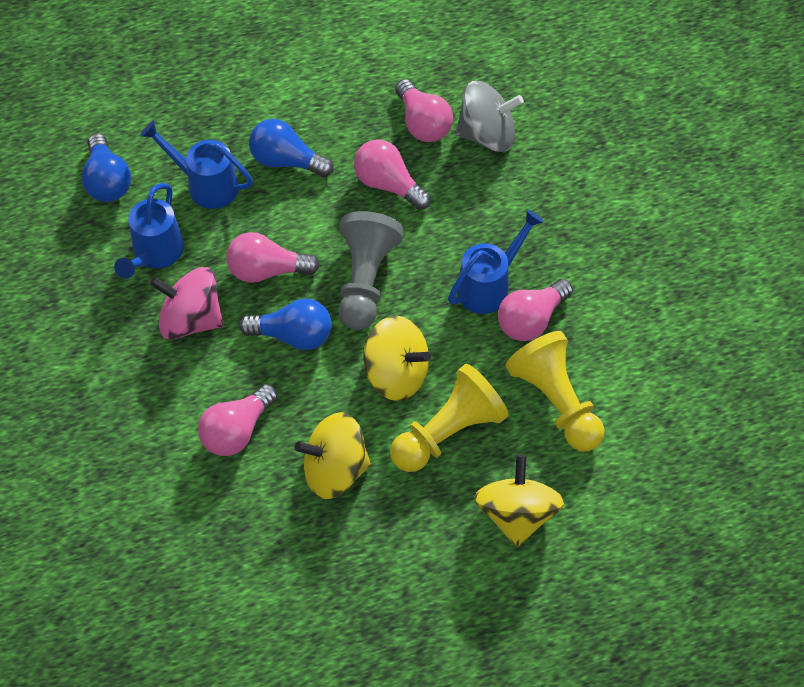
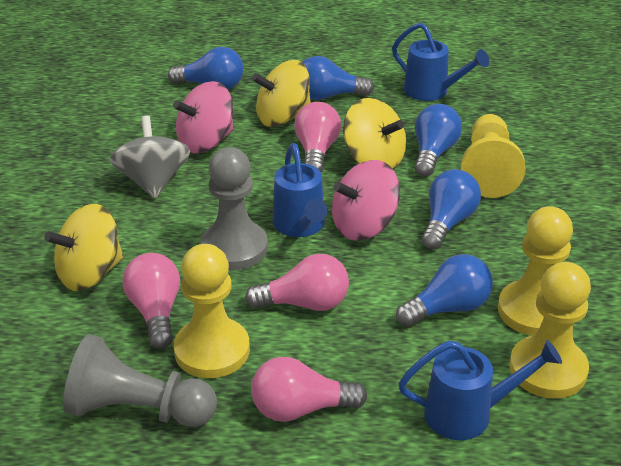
blue light bulb: 3 -> 5
grey pawn: 1 -> 2
pink light bulb: 5 -> 4
pink spinning top: 1 -> 2
yellow pawn: 2 -> 4

